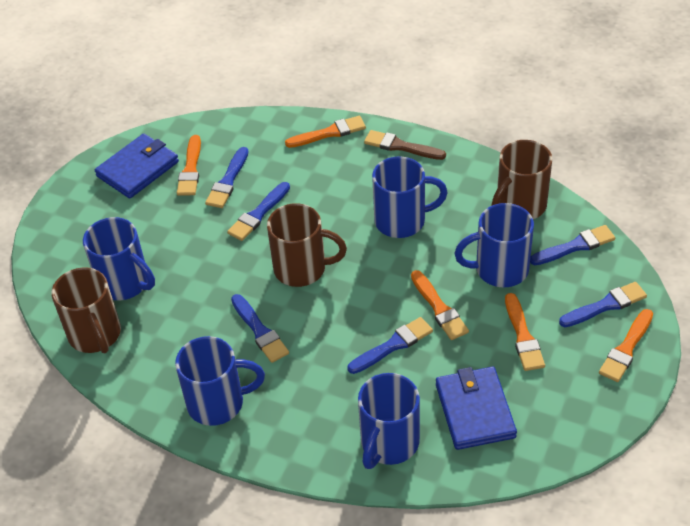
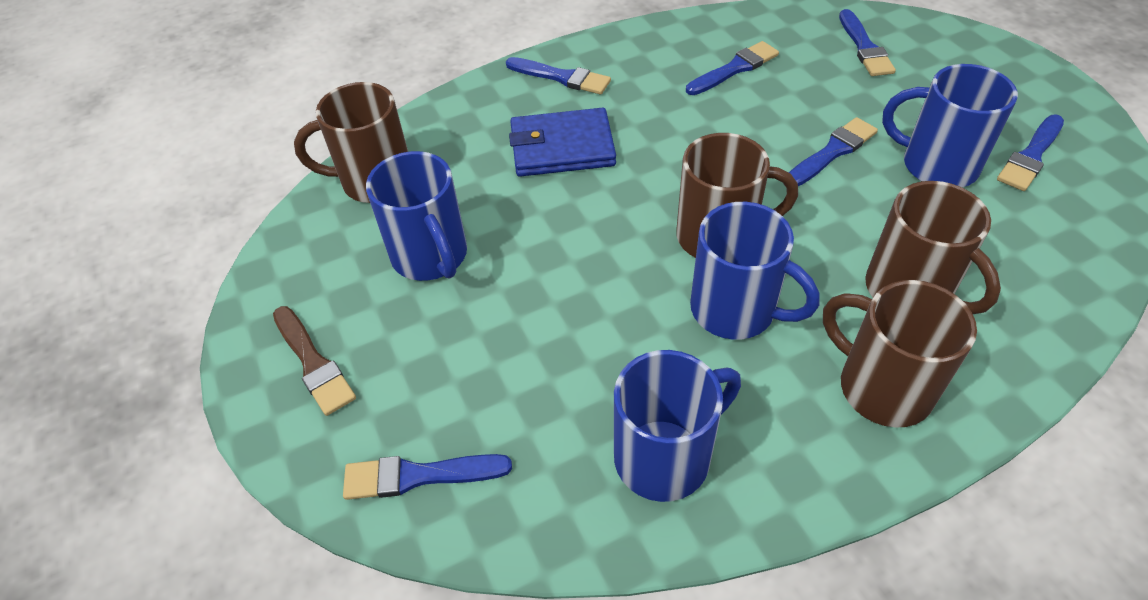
blue mug: 5 -> 4
blue wallet: 2 -> 1
brown mug: 3 -> 4
orange brush: 5 -> 0

